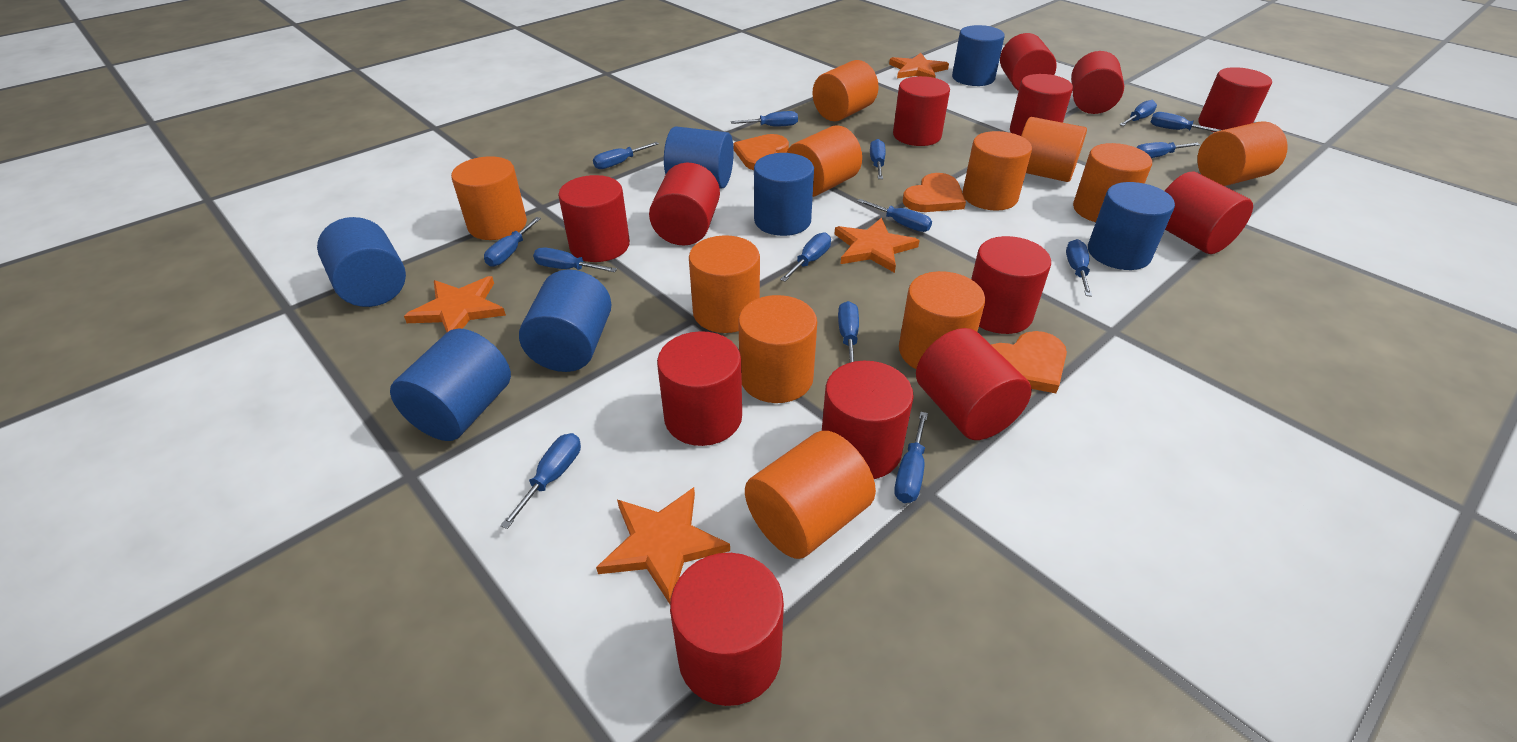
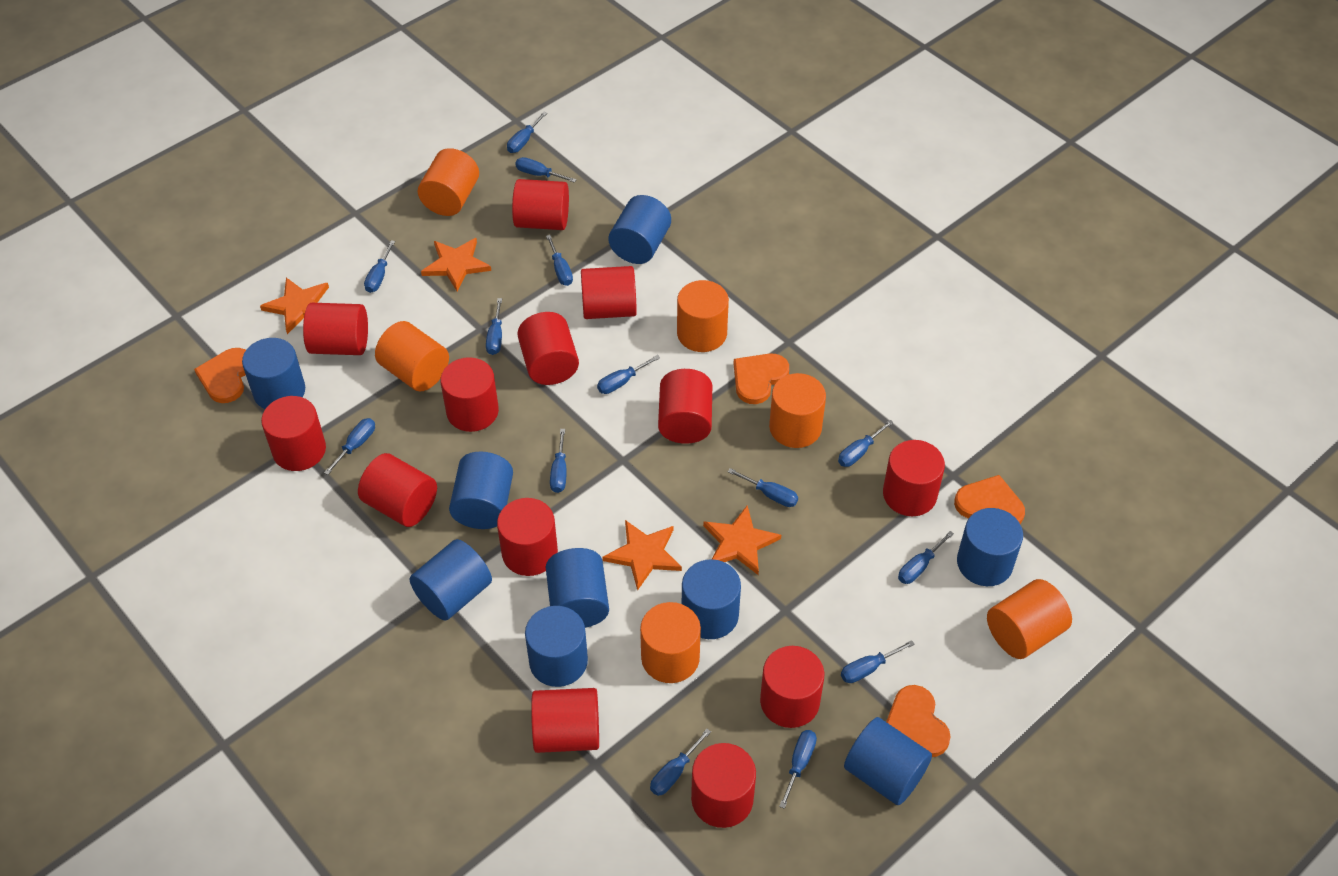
blue cylinder: 7 -> 9
orange cylinder: 11 -> 6
orange heart: 3 -> 4

